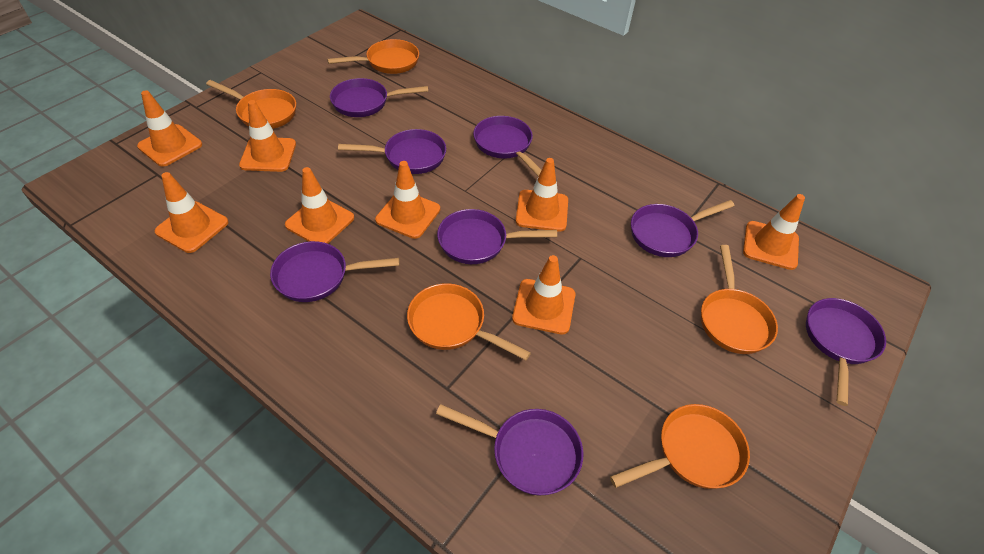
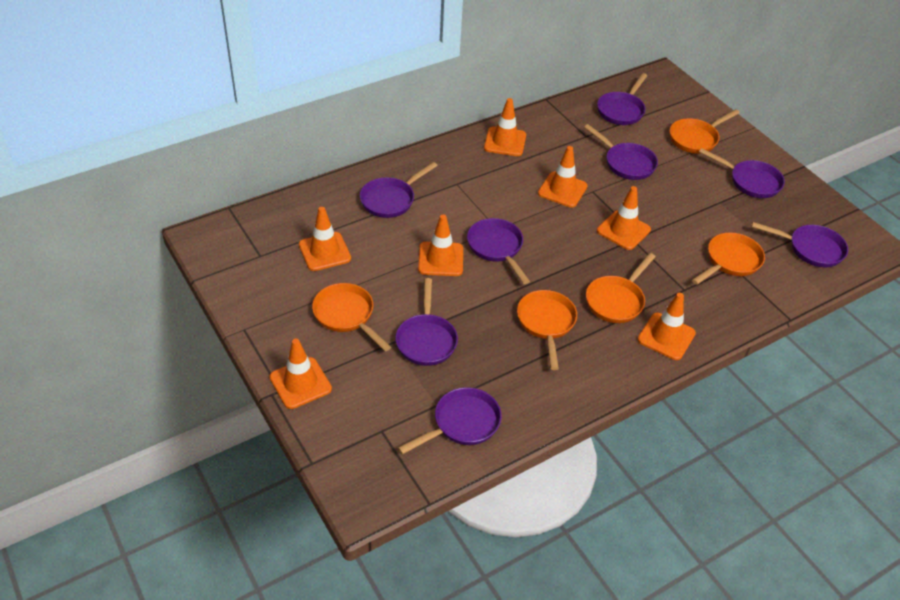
orange traffic cone: 8 -> 7

